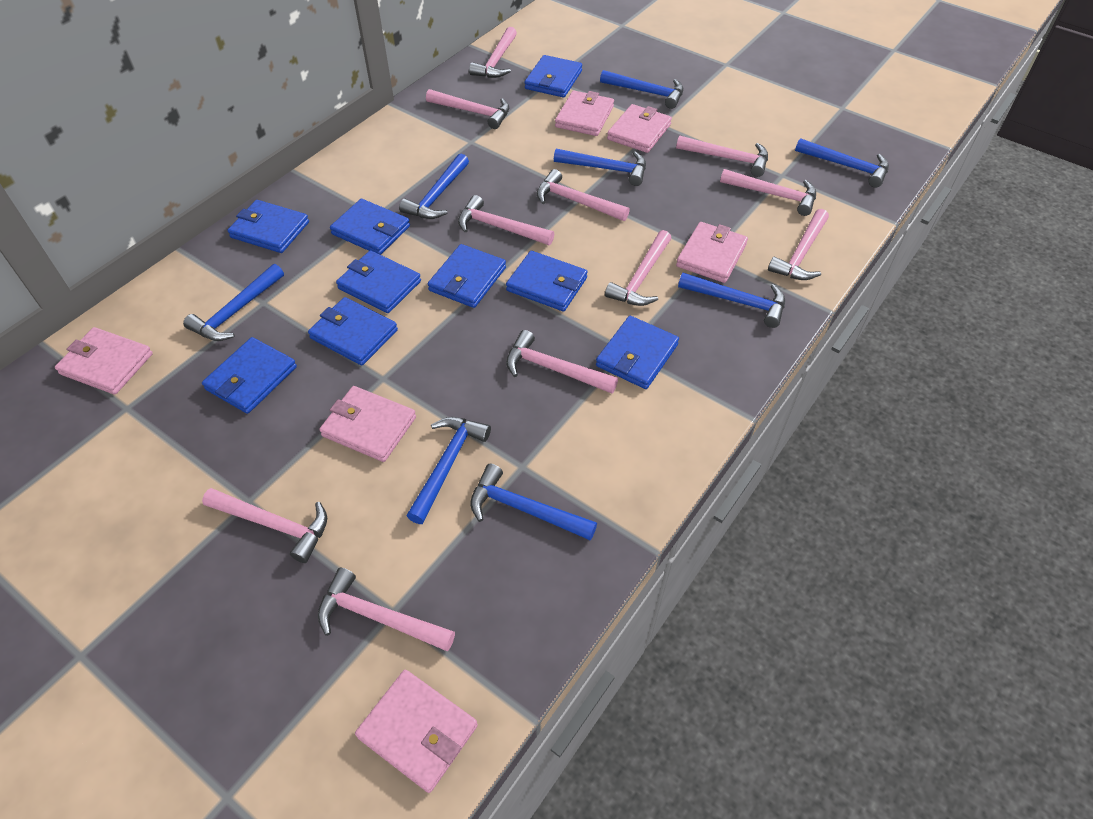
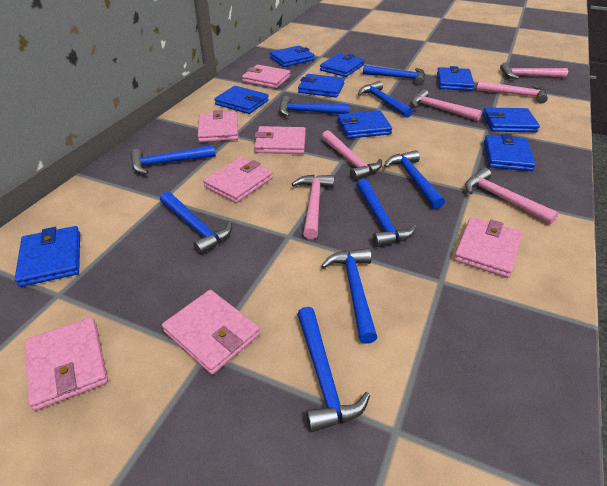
blue hammer: 8 -> 9
pink hammer: 11 -> 6
pink wallet: 6 -> 7

